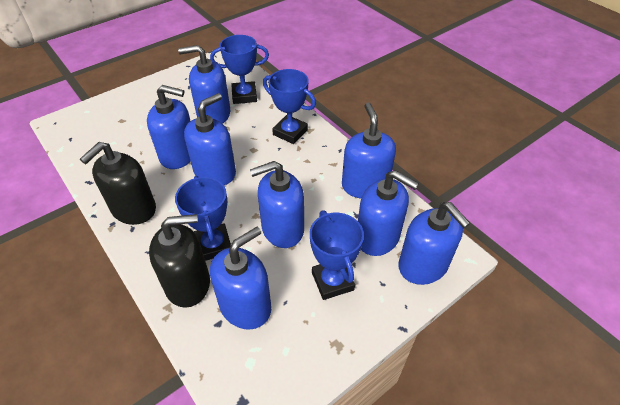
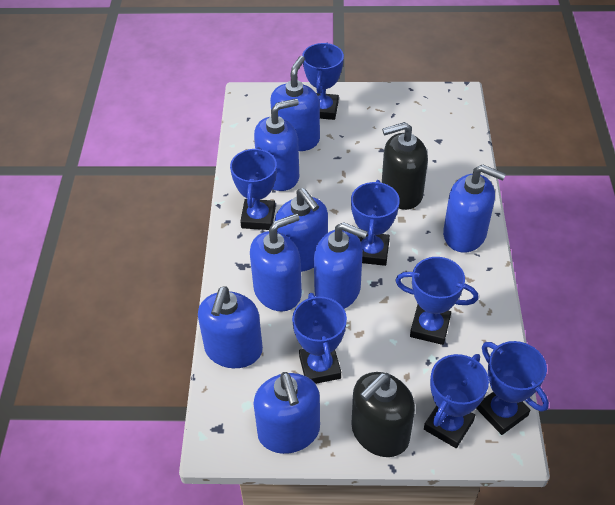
blue trophy: 4 -> 7

